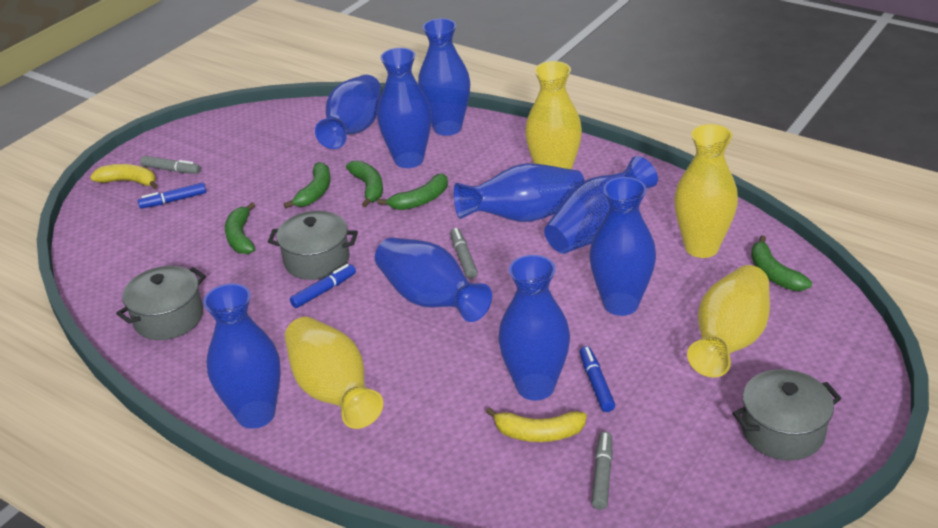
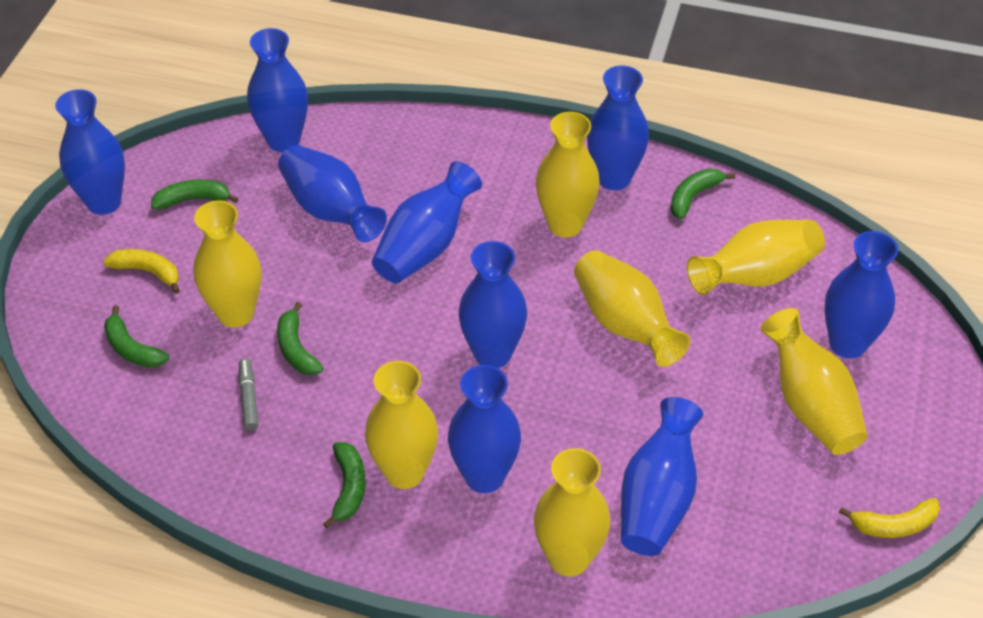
blue marker: 3 -> 0
grey marker: 3 -> 1
grey pot: 3 -> 0
yellow vase: 4 -> 7

